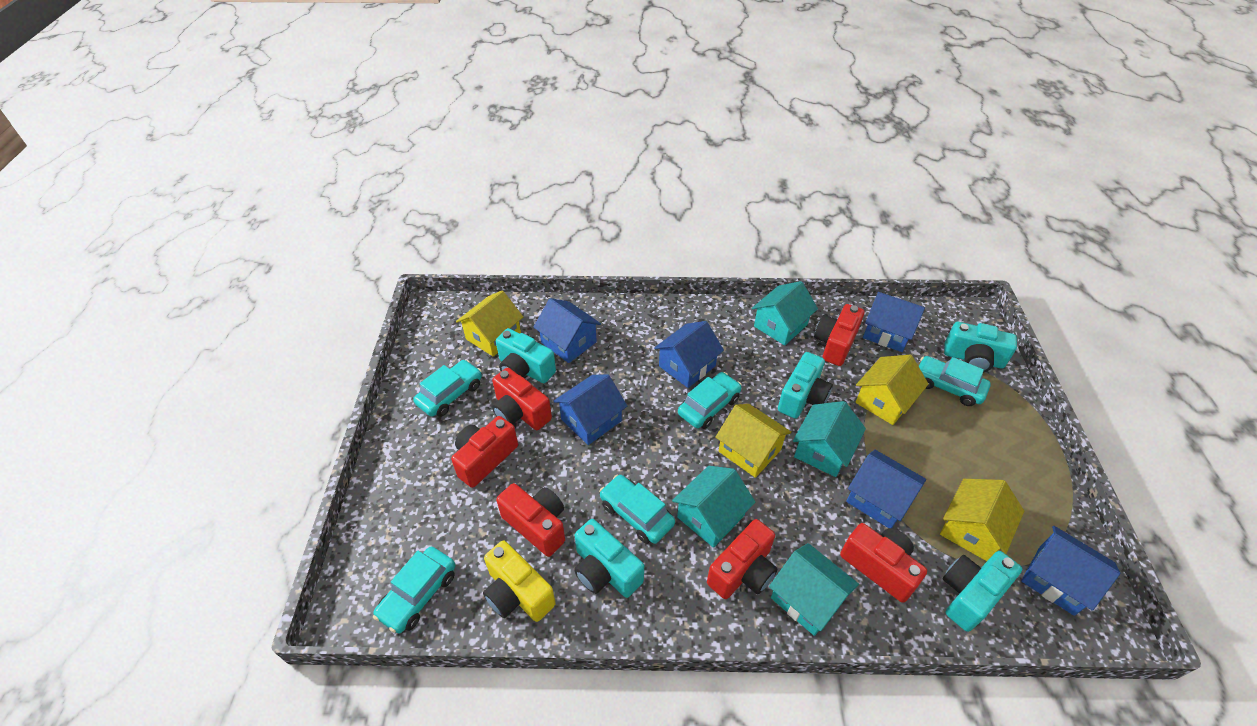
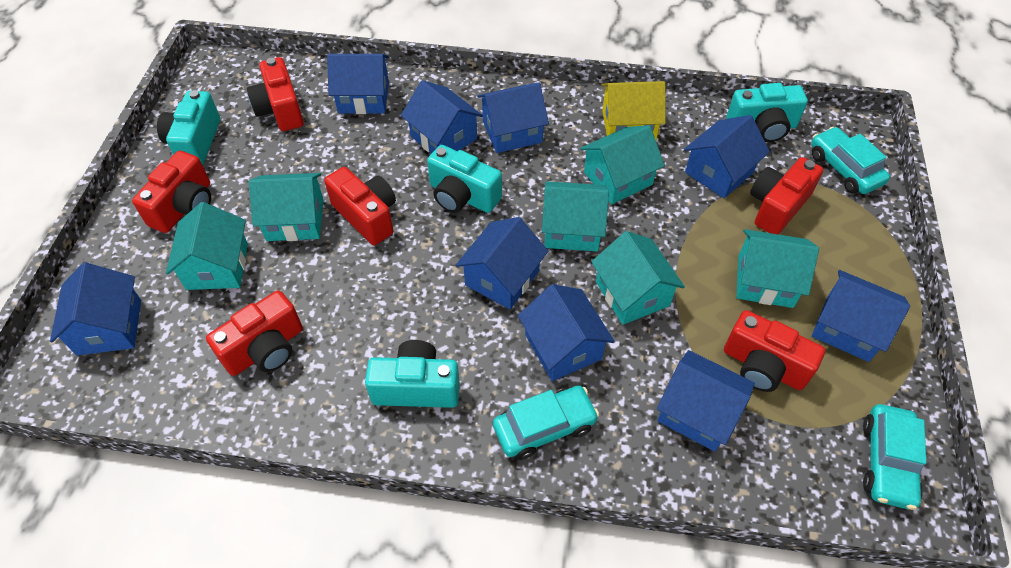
blue house: 6 -> 9
turquoise camera: 5 -> 4
turquoise car: 5 -> 3
turquoise house: 4 -> 6
yellow camera: 1 -> 0
yellow house: 4 -> 1

